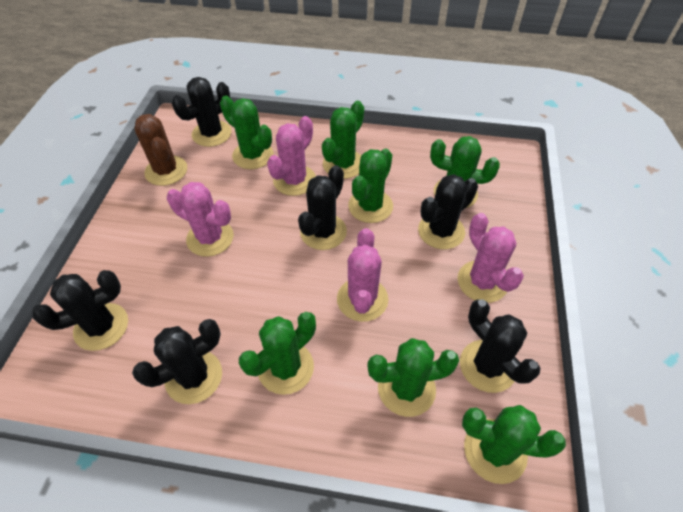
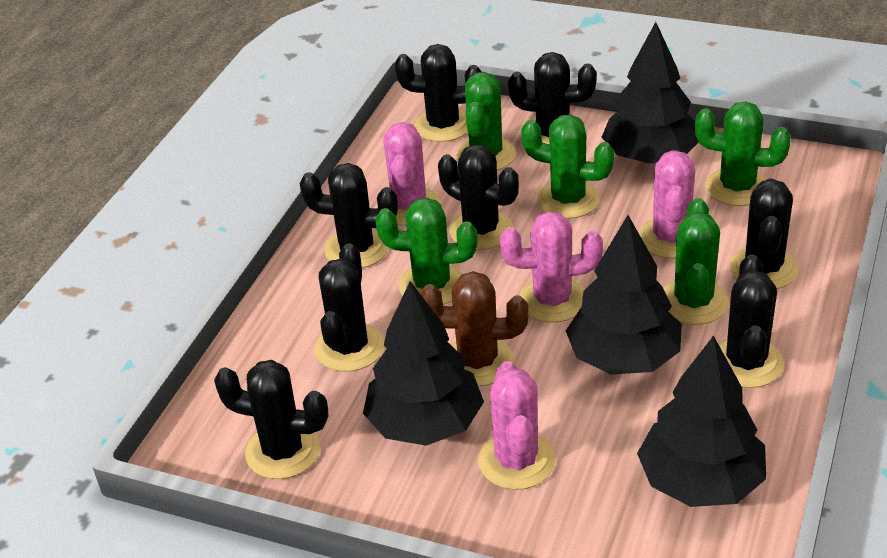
black cactus: 6 -> 8
black tree: 0 -> 4
green cactus: 7 -> 5

